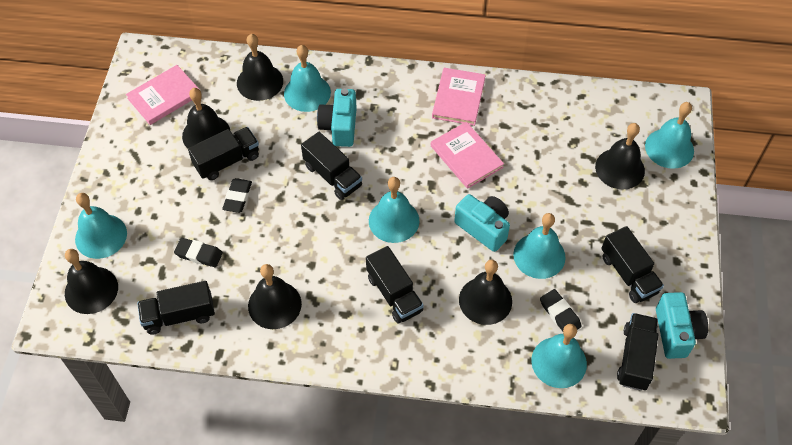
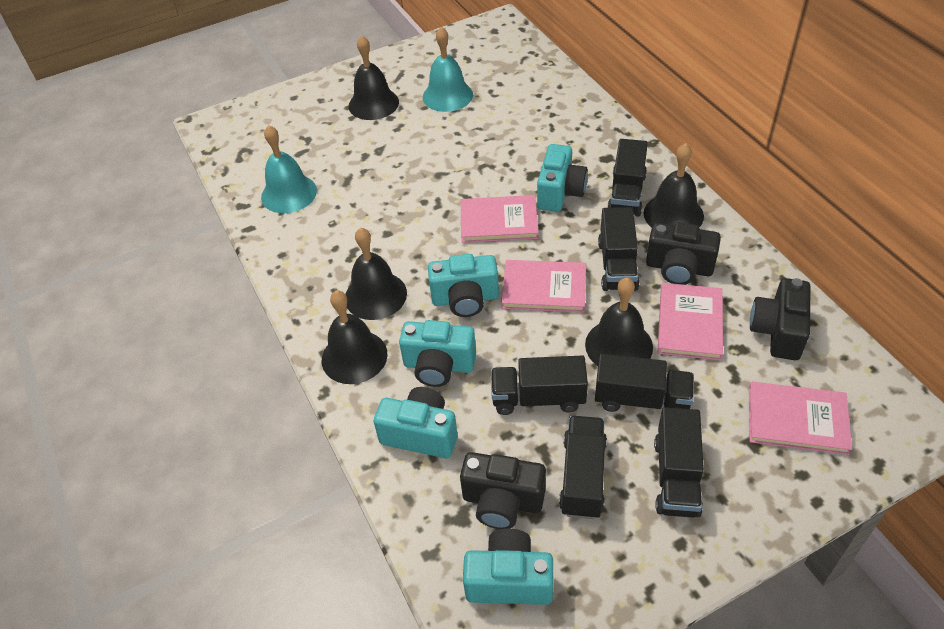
black bell: 6 -> 5
black camera: 0 -> 3
black eraser: 3 -> 0
pink book: 3 -> 4
turquoise bell: 6 -> 2
turquoise camera: 3 -> 5

